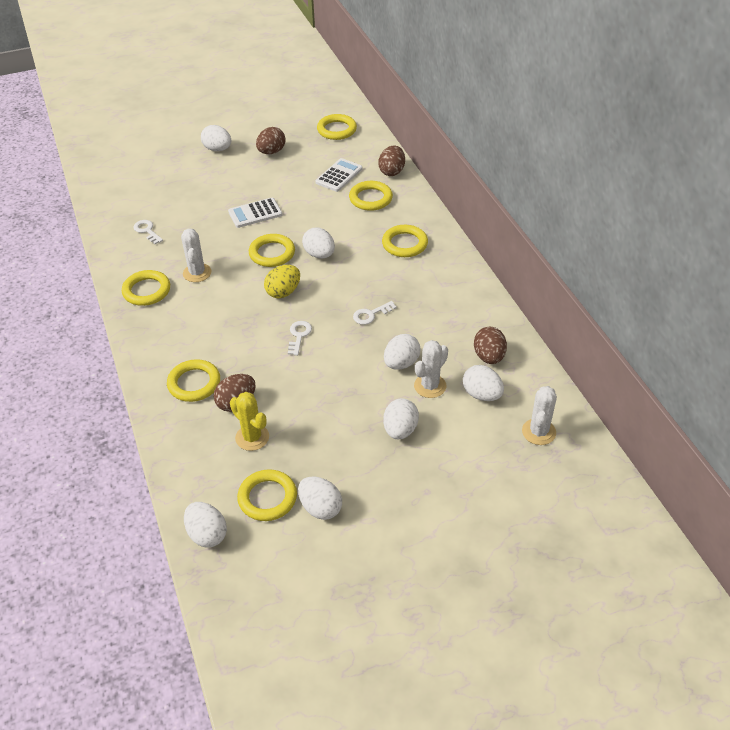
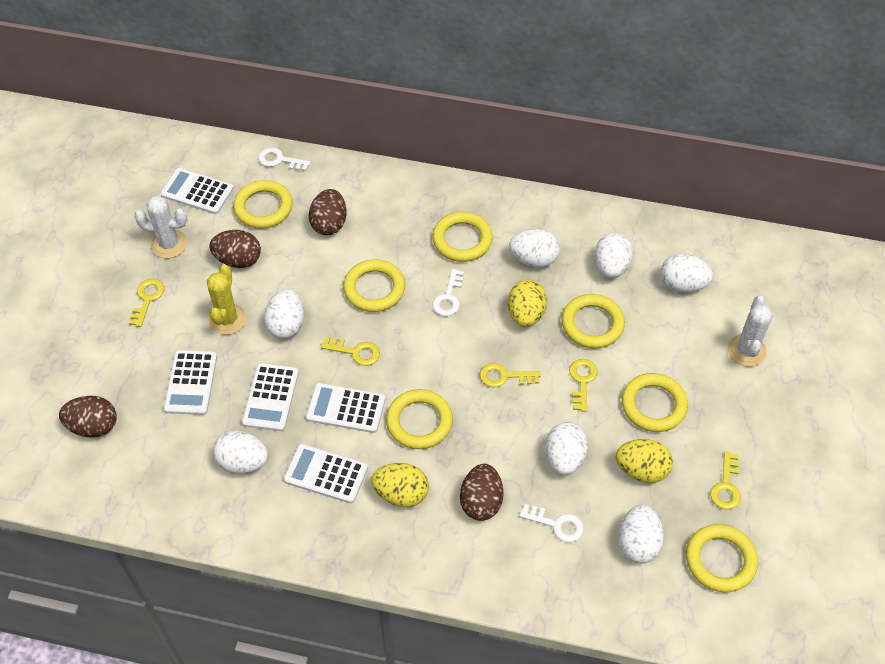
white cactus: 3 -> 2
white calculator: 2 -> 5
yellow egg: 1 -> 3
yellow key: 0 -> 5

